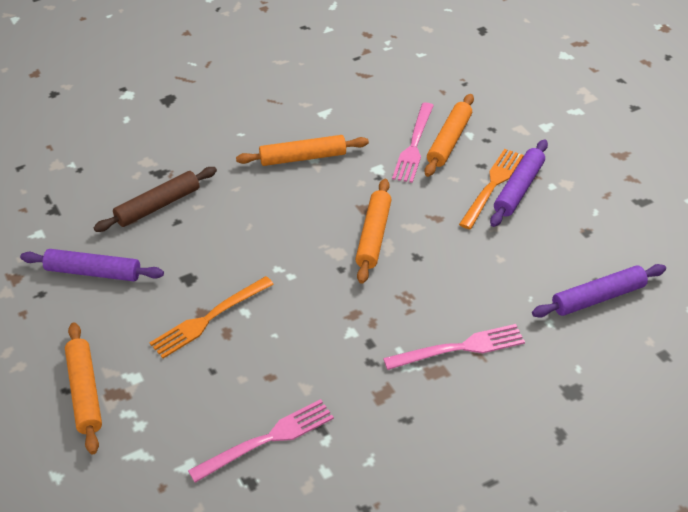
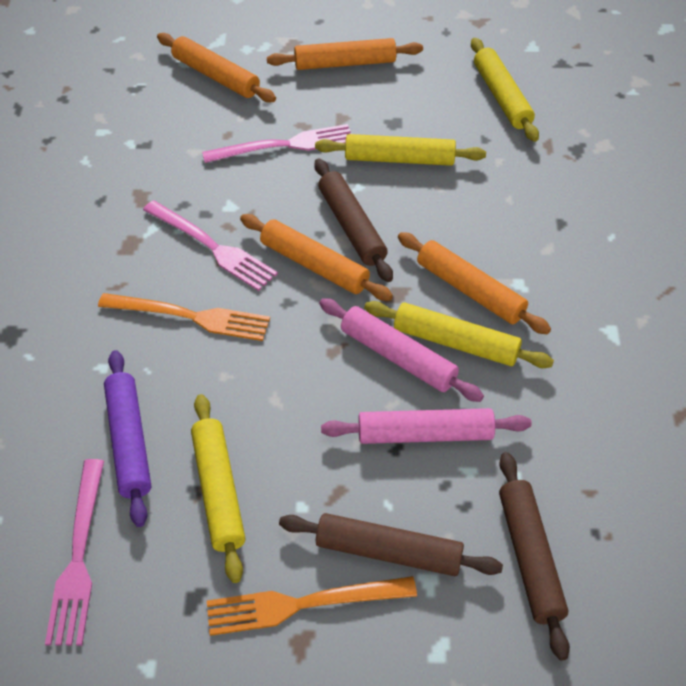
brown rolling pin: 1 -> 3
pink rolling pin: 0 -> 2
purple rolling pin: 3 -> 1
yellow rolling pin: 0 -> 4

